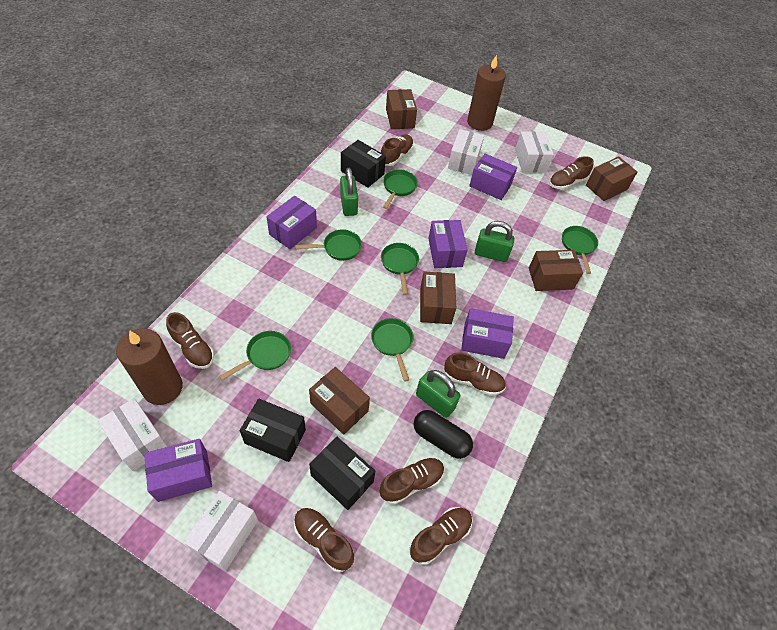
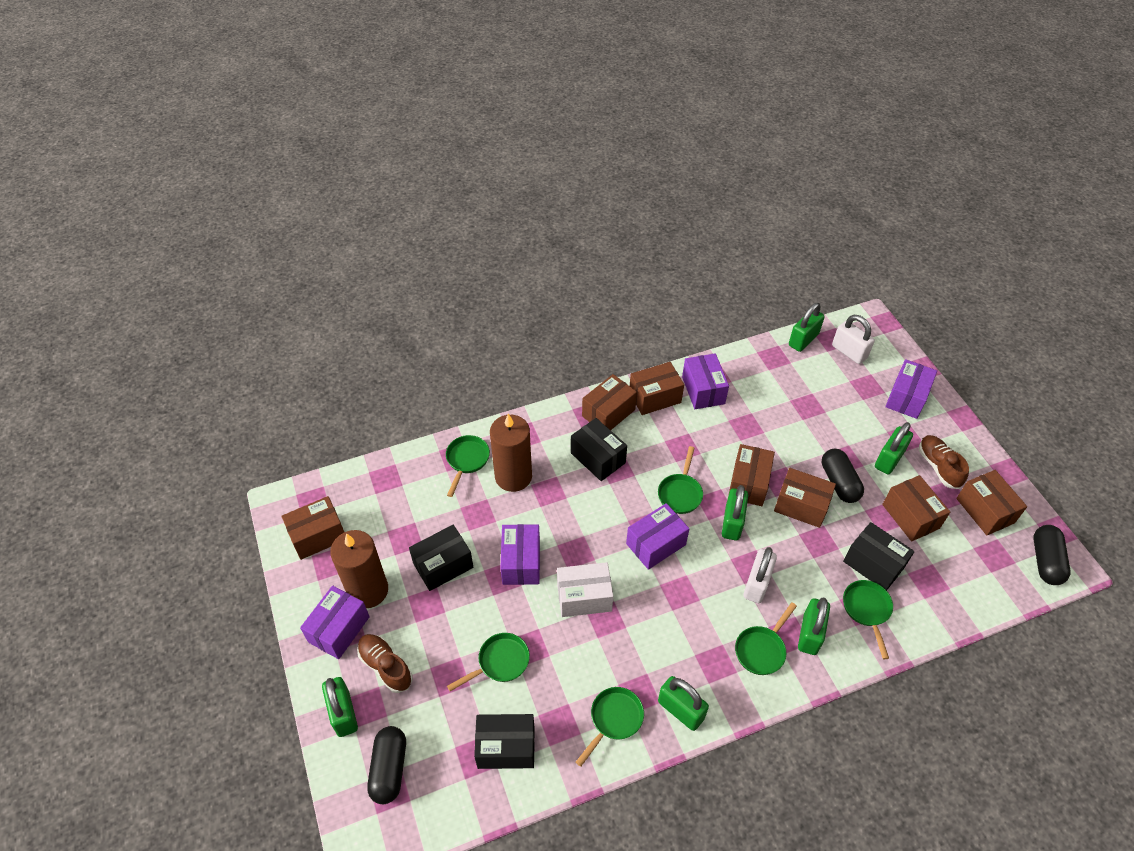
black box: 3 -> 4
black capsule: 1 -> 3
brown box: 5 -> 7
brown shoe: 7 -> 2
green padlock: 3 -> 6
white box: 4 -> 1
white padlock: 0 -> 2

